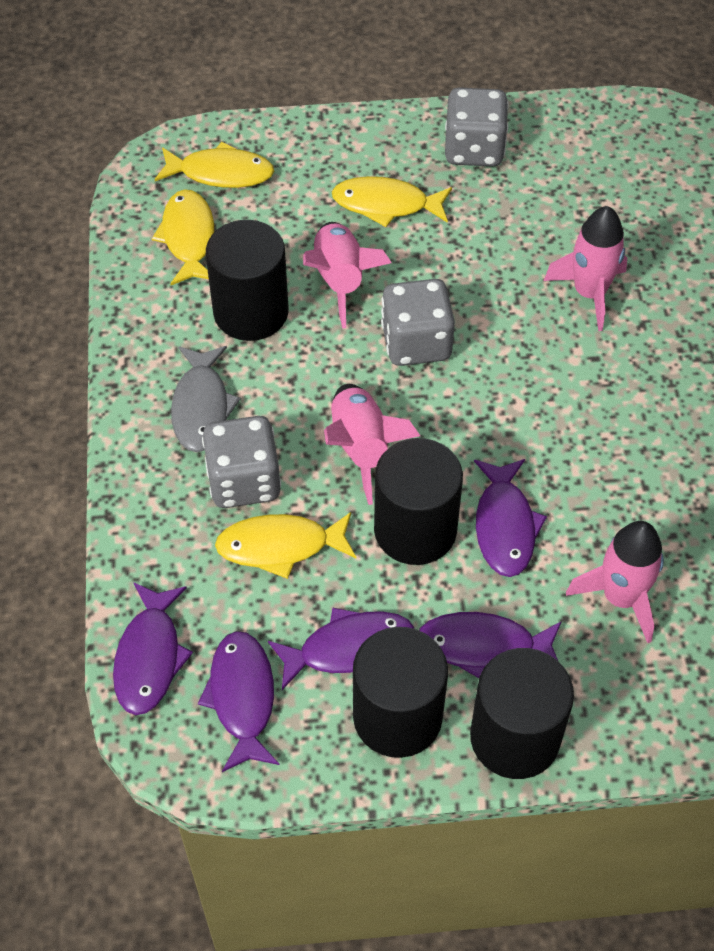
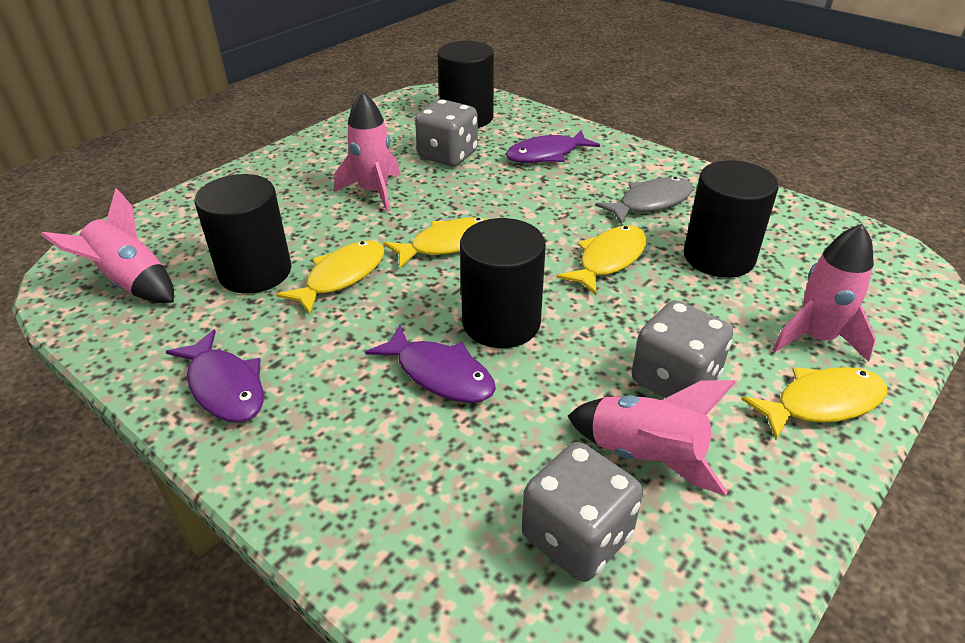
purple fish: 5 -> 3

